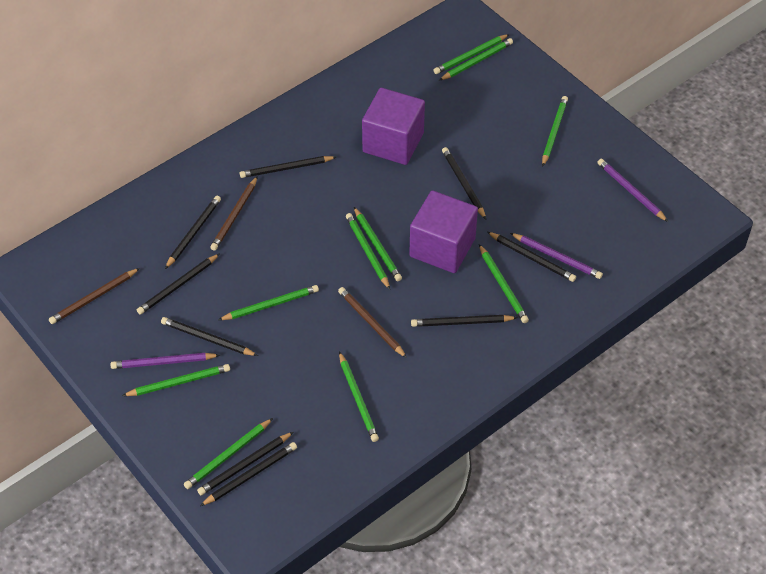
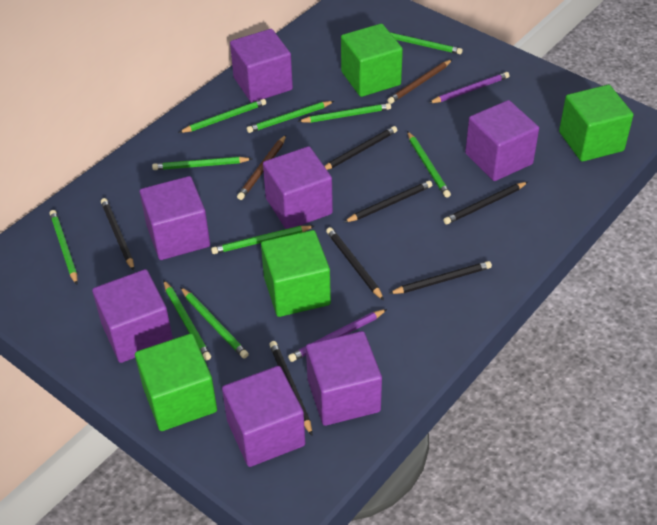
black pencil: 9 -> 7
brown pencil: 3 -> 2
green cube: 0 -> 4
purple cube: 2 -> 7
purple pencil: 3 -> 2

